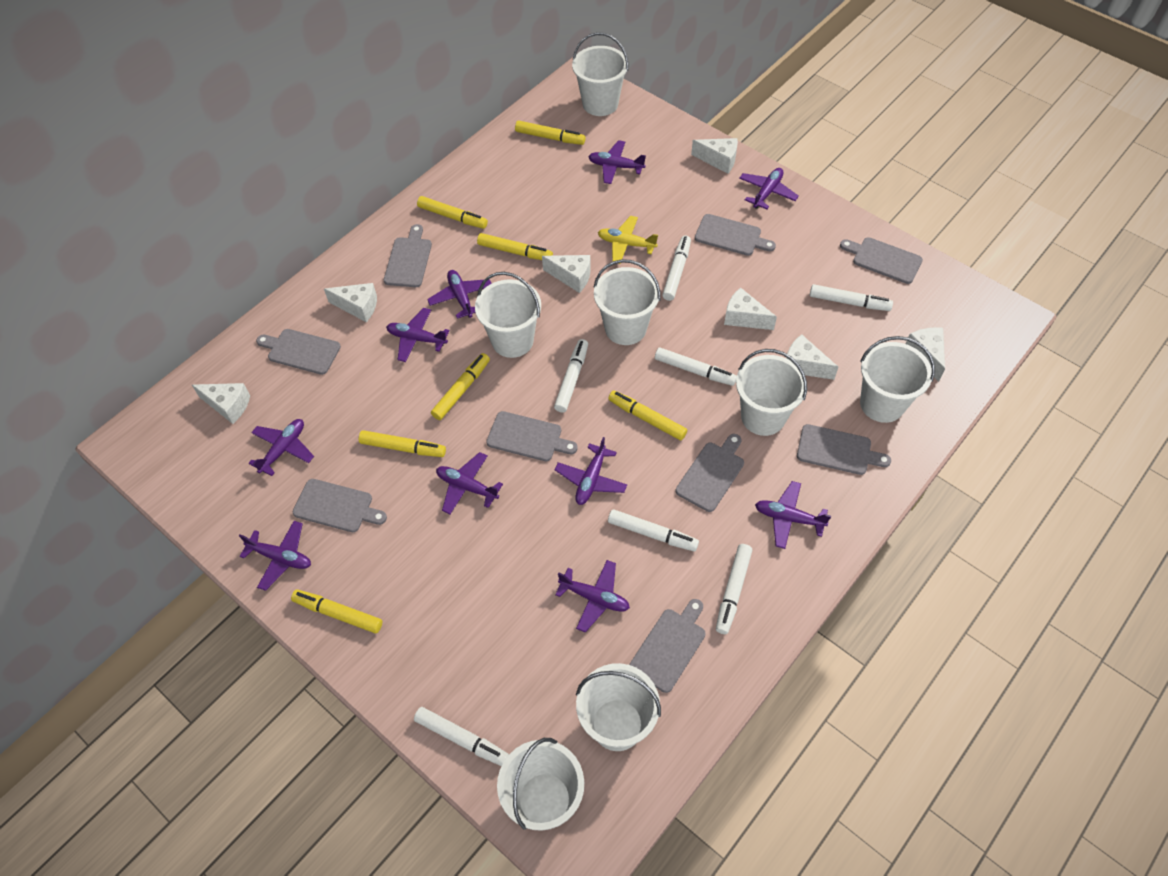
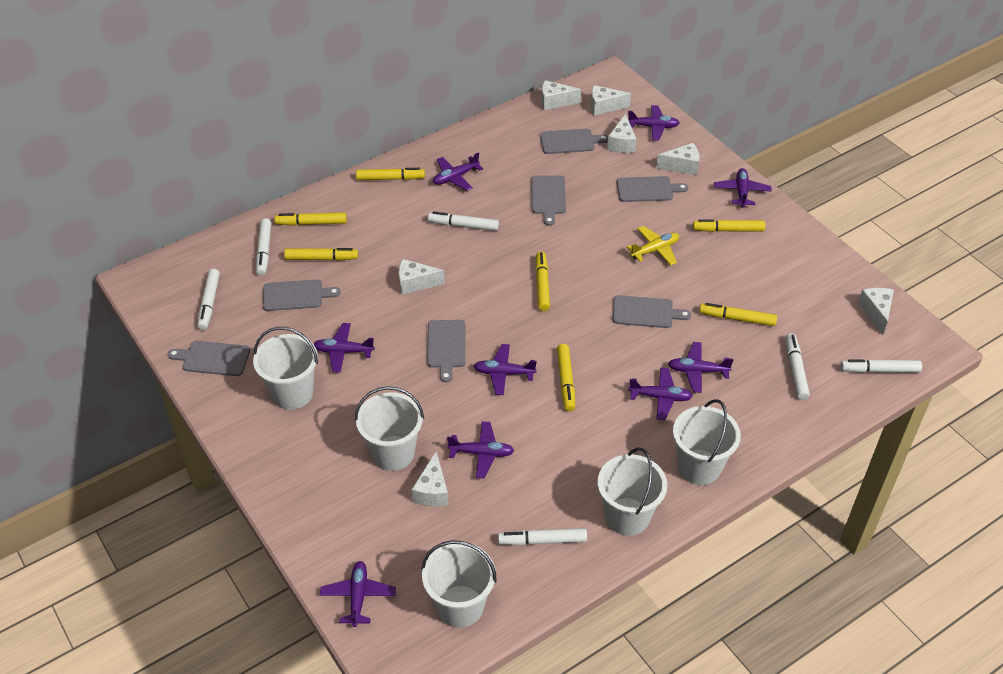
grey cutting board: 9 -> 7
purple plane: 10 -> 9
white bucket: 7 -> 5
white marker: 7 -> 6

